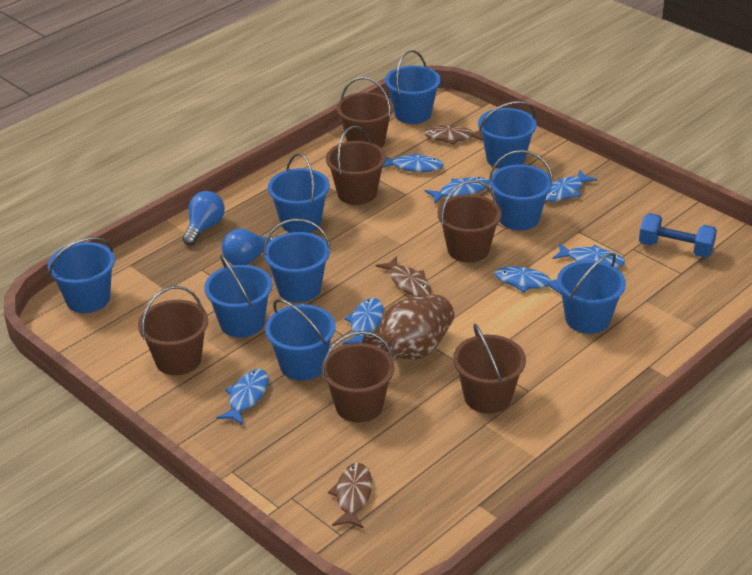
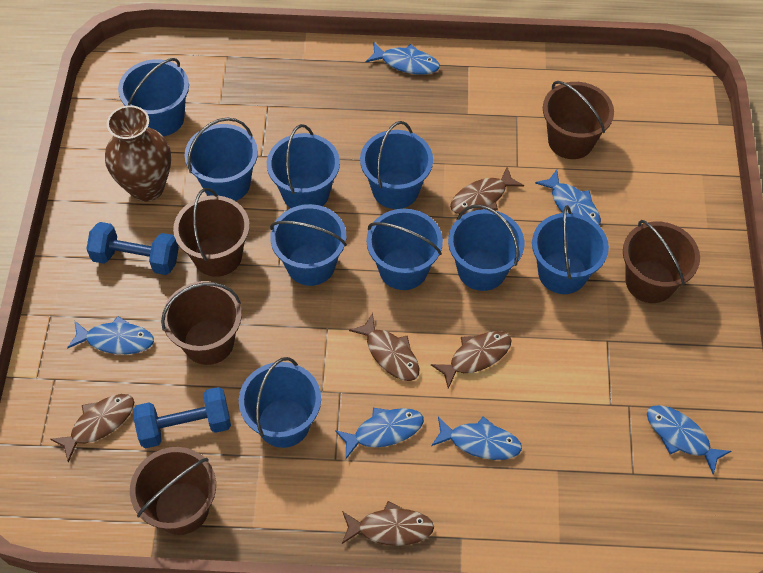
blue dumbbell: 1 -> 2
blue fish: 7 -> 6
blue light bulb: 2 -> 0
brown bucket: 6 -> 5
brown fish: 3 -> 5

